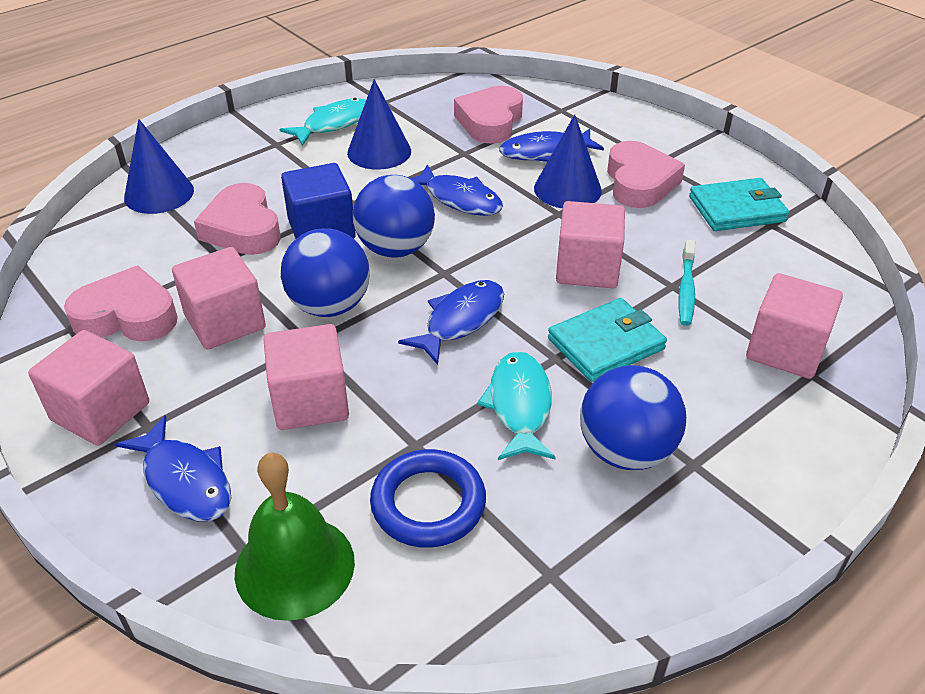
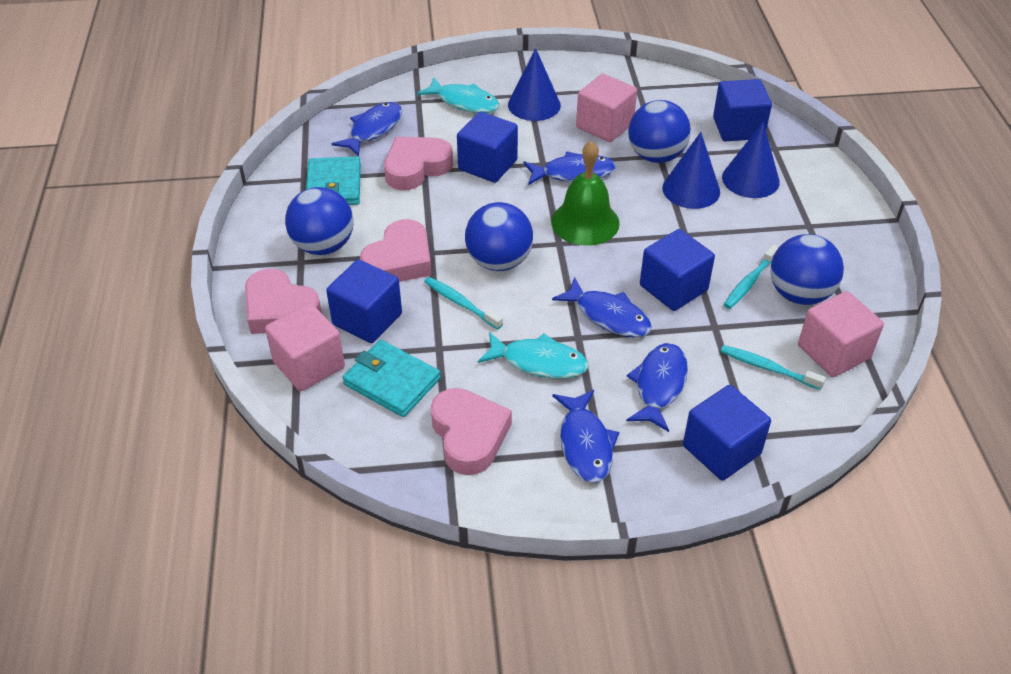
blue ball: 3 -> 4
blue cube: 1 -> 5
blue fish: 4 -> 5
blue ring: 1 -> 0
pink cube: 5 -> 3
turquoise toothbrush: 1 -> 3

